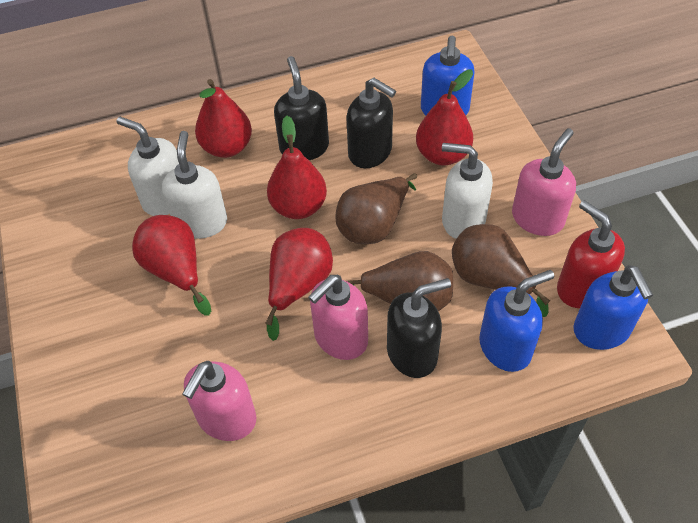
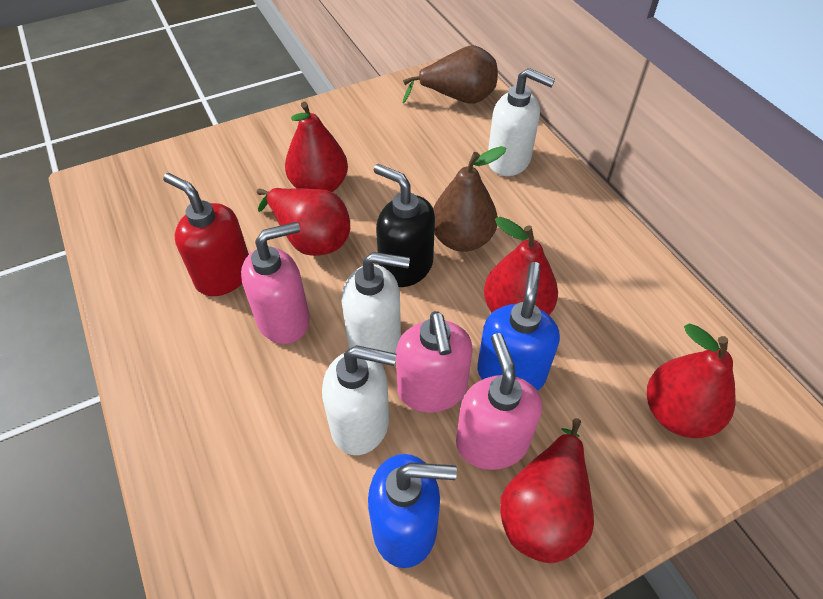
black soap dispenser: 3 -> 1
blue soap dispenser: 3 -> 2
brown pear: 3 -> 2

